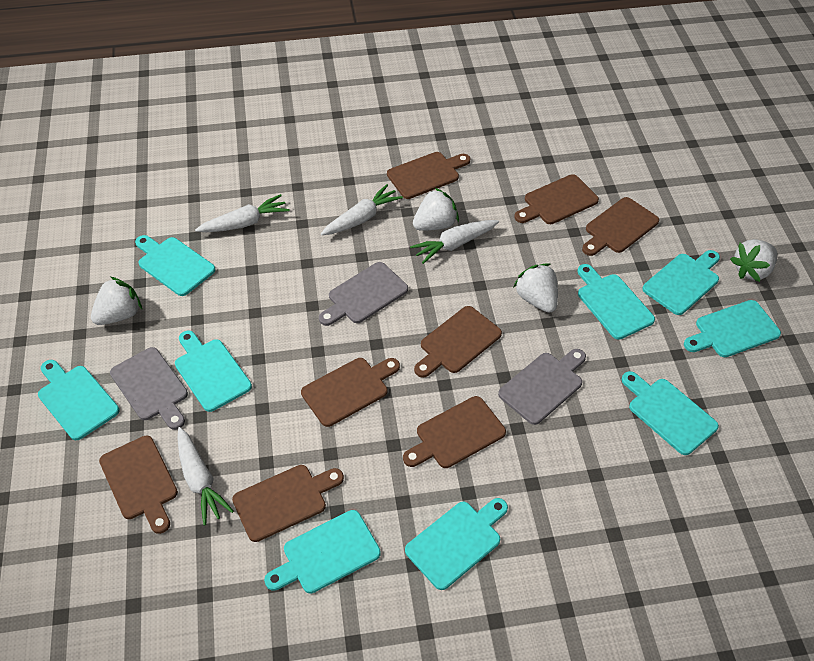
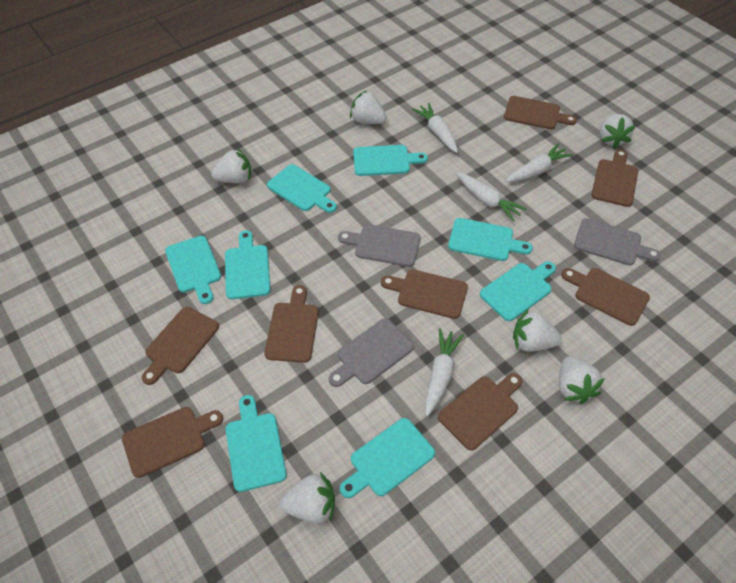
turquoise cutting board: 9 -> 8
white strawberry: 4 -> 6

